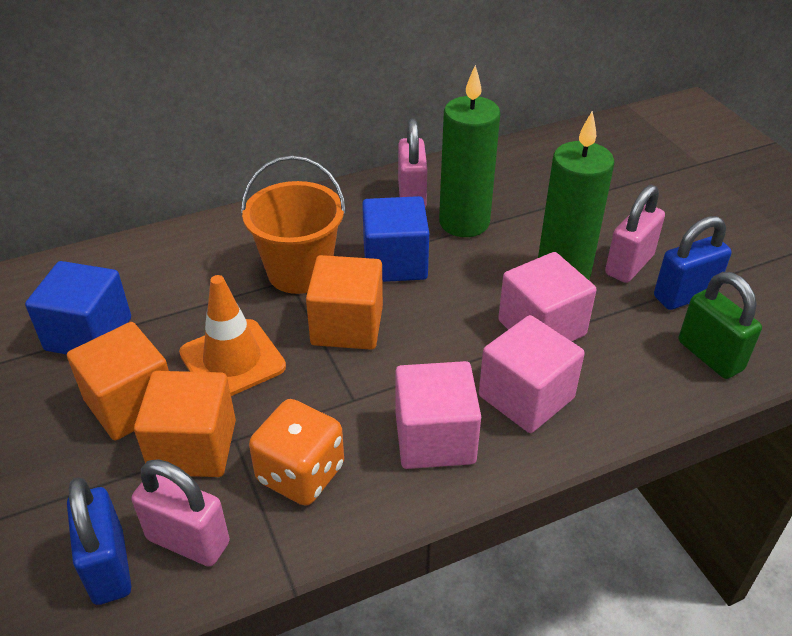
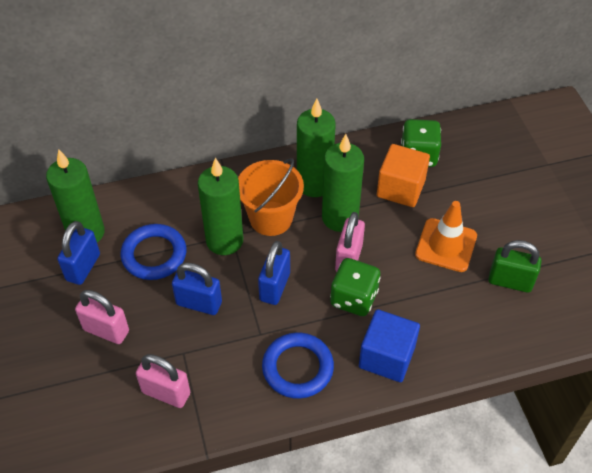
blue cube: 2 -> 1
blue padlock: 2 -> 3
blue ring: 0 -> 2
green candle: 2 -> 4
green dice: 0 -> 2
orange cube: 3 -> 1
orange dice: 1 -> 0
pink cube: 3 -> 0

